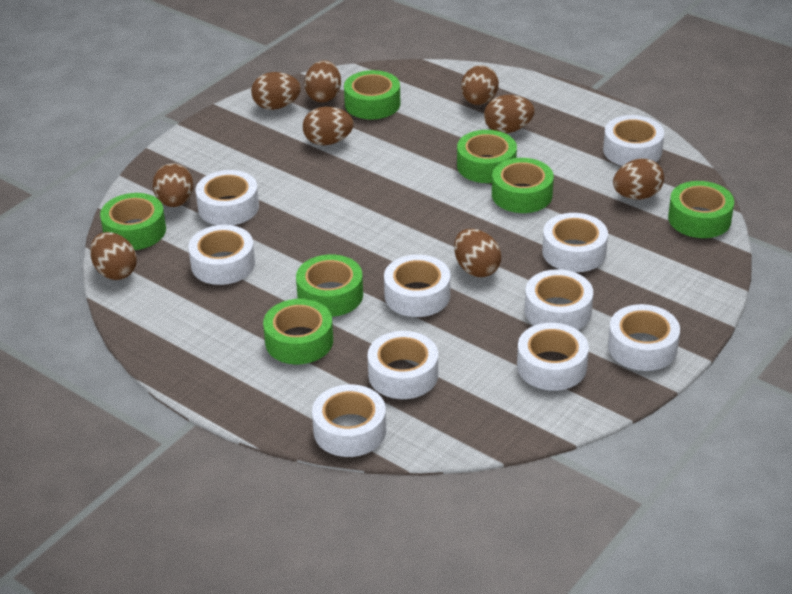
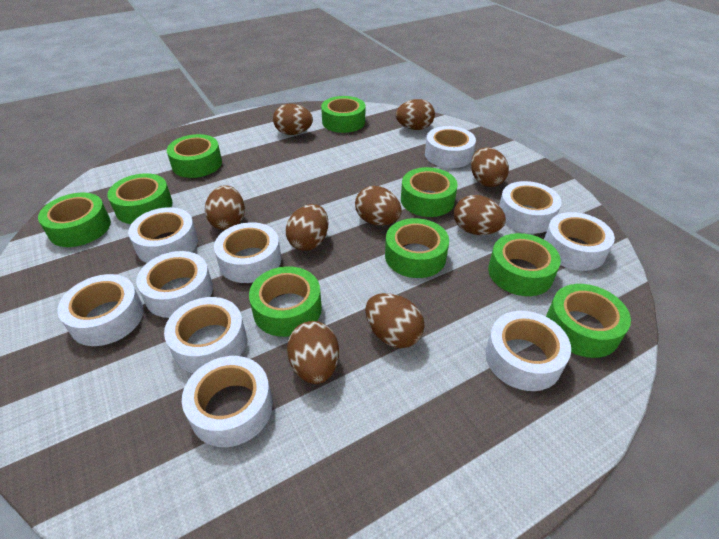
green tape: 7 -> 9

